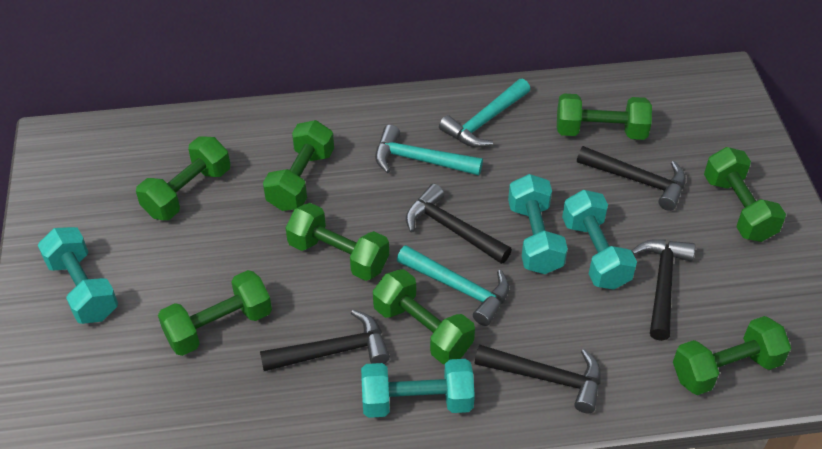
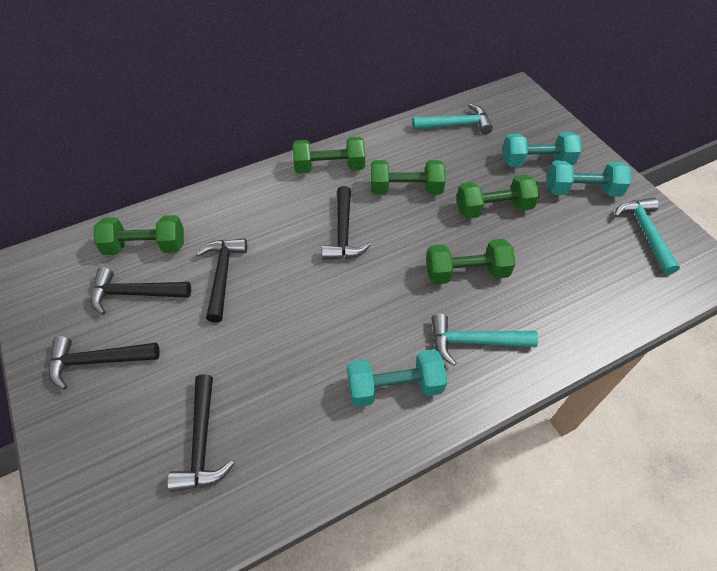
green dumbbell: 8 -> 5
turquoise dumbbell: 4 -> 3

